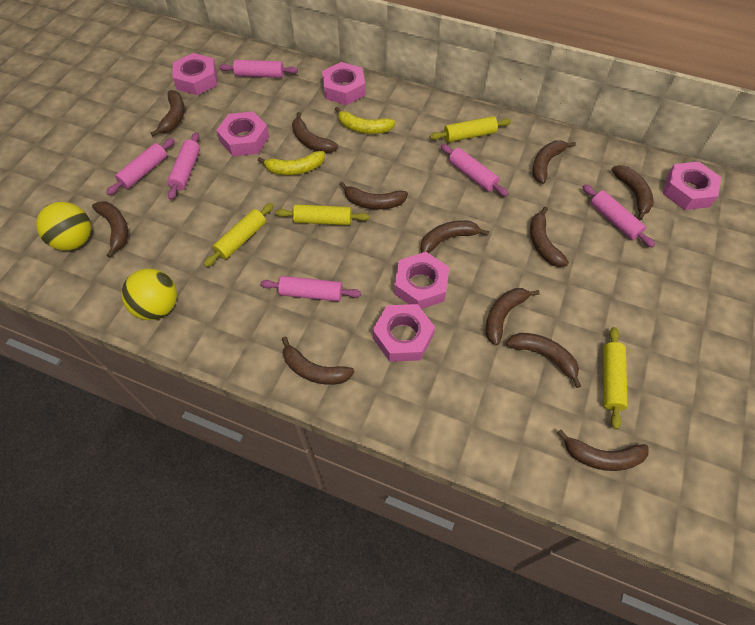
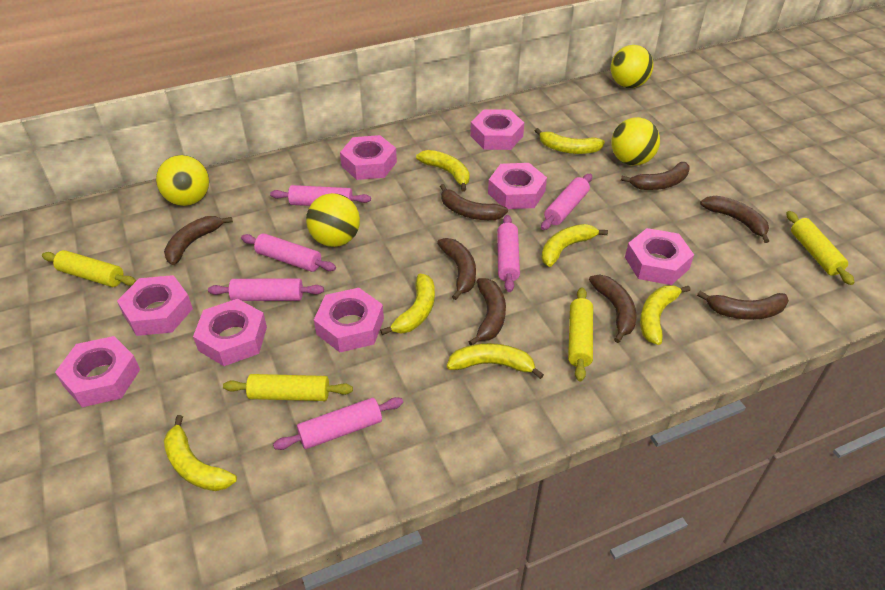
brown banana: 12 -> 8
pink nut: 6 -> 8
yellow ball: 2 -> 4
yellow banana: 2 -> 7

